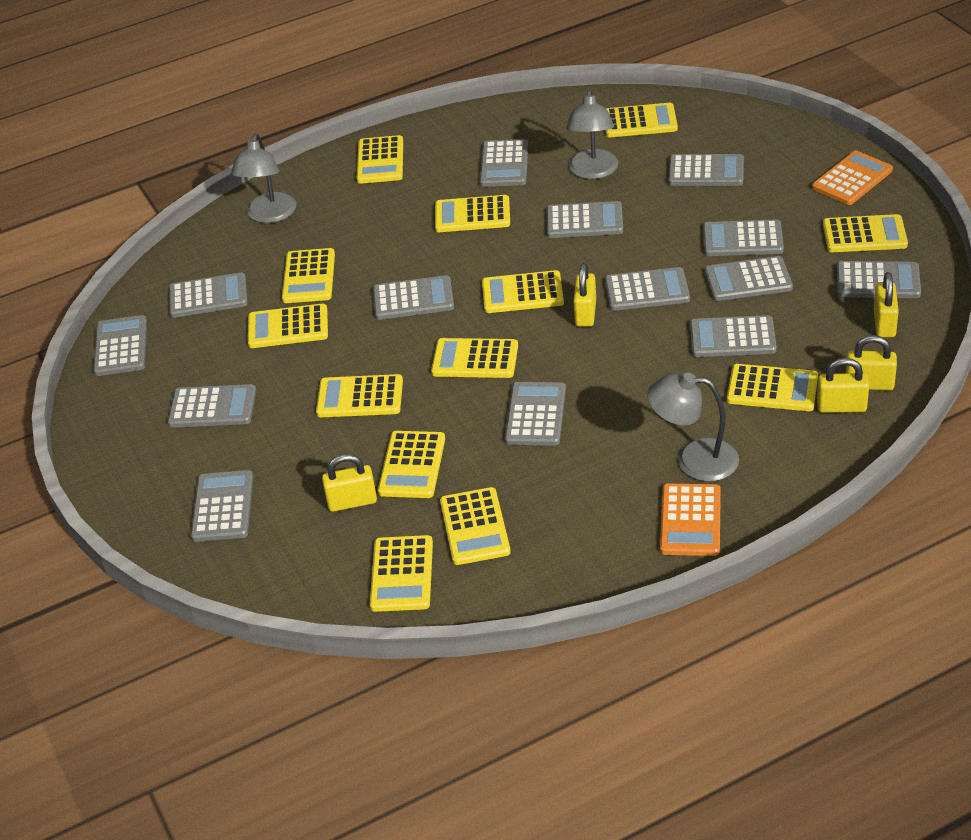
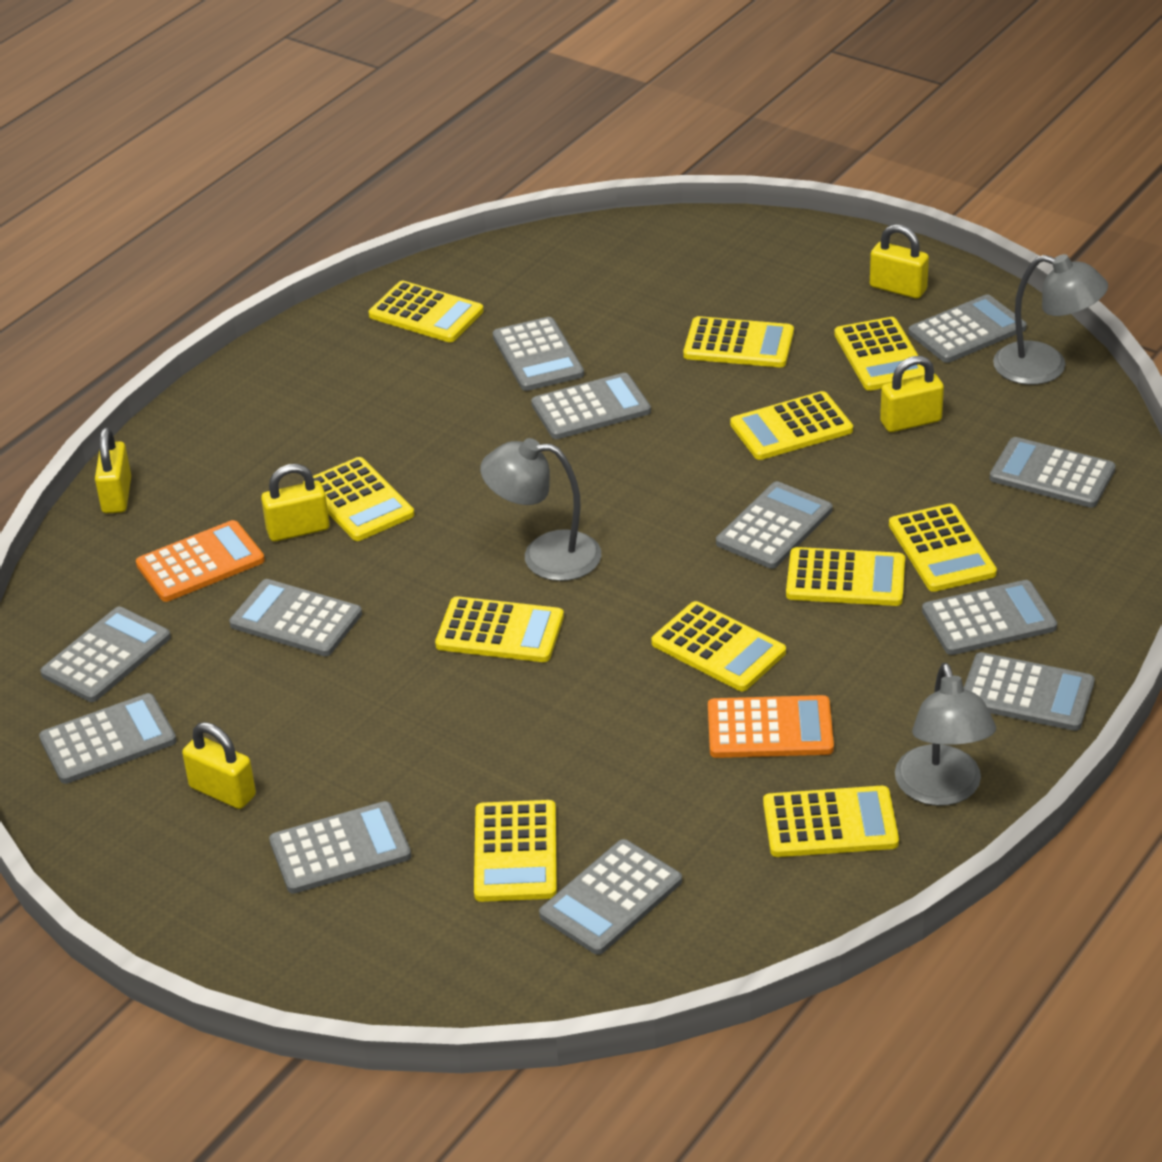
grey calculator: 14 -> 12
yellow calculator: 13 -> 11

